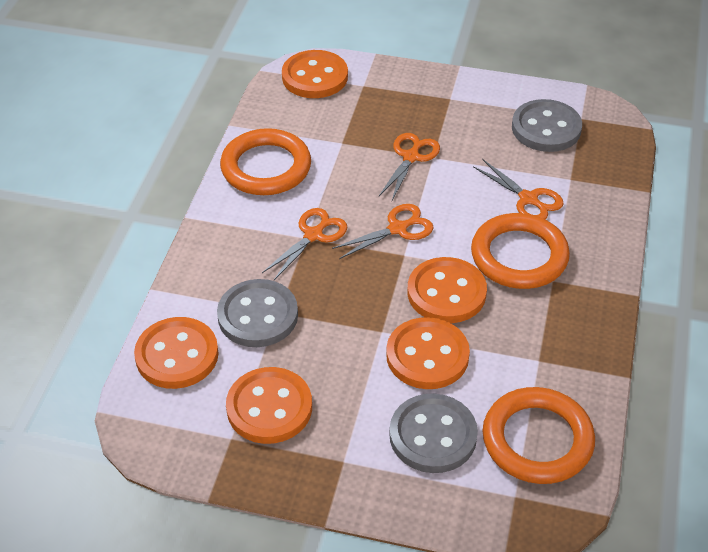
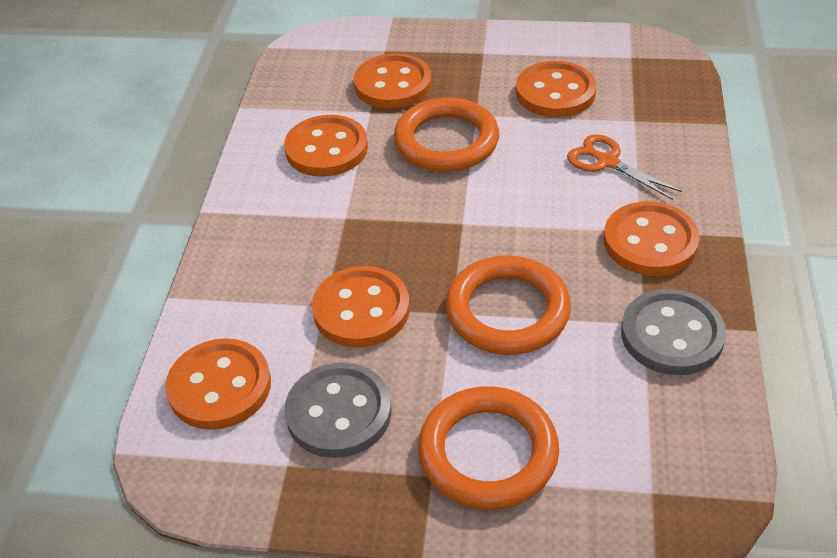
grey button: 3 -> 2
orange button: 5 -> 6
orange scissors: 4 -> 1

